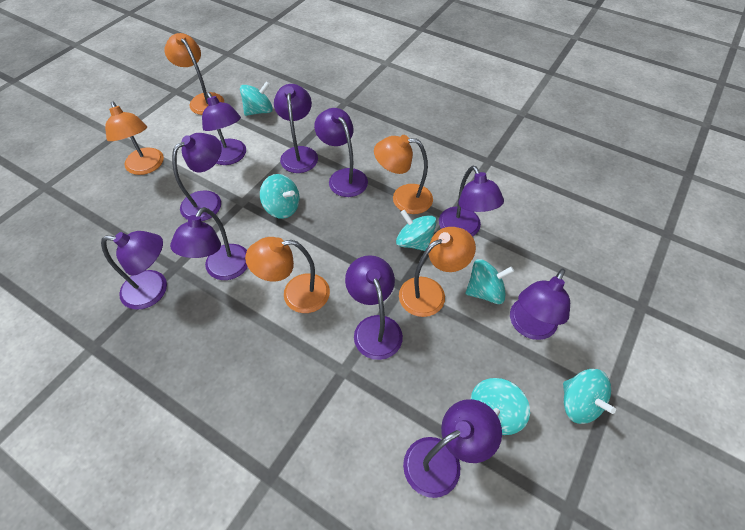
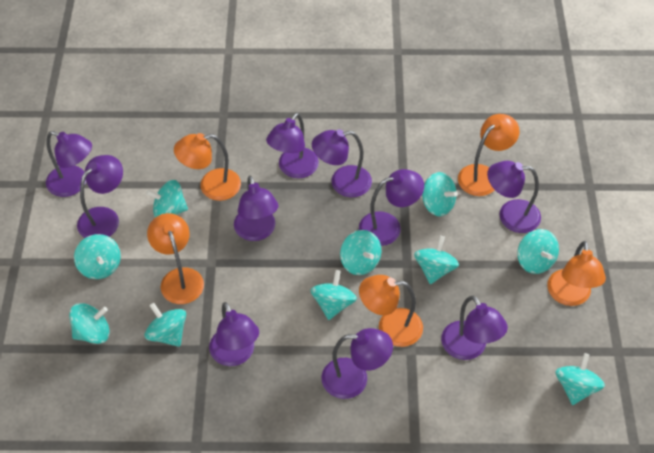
turquoise spinning top: 6 -> 10

